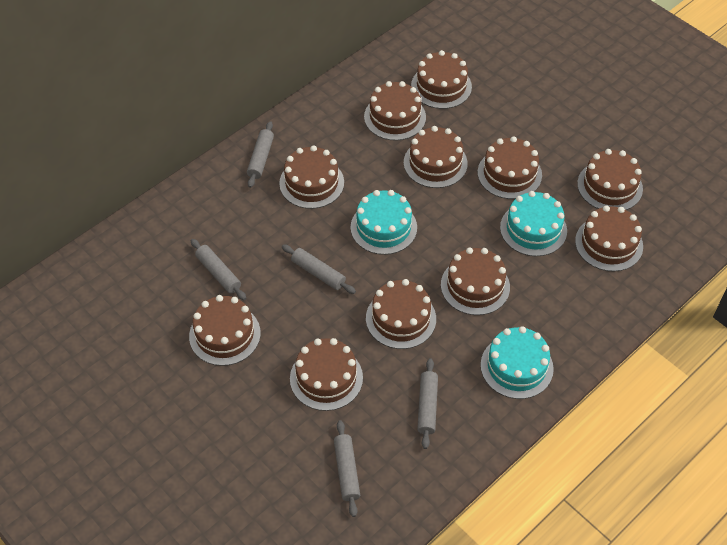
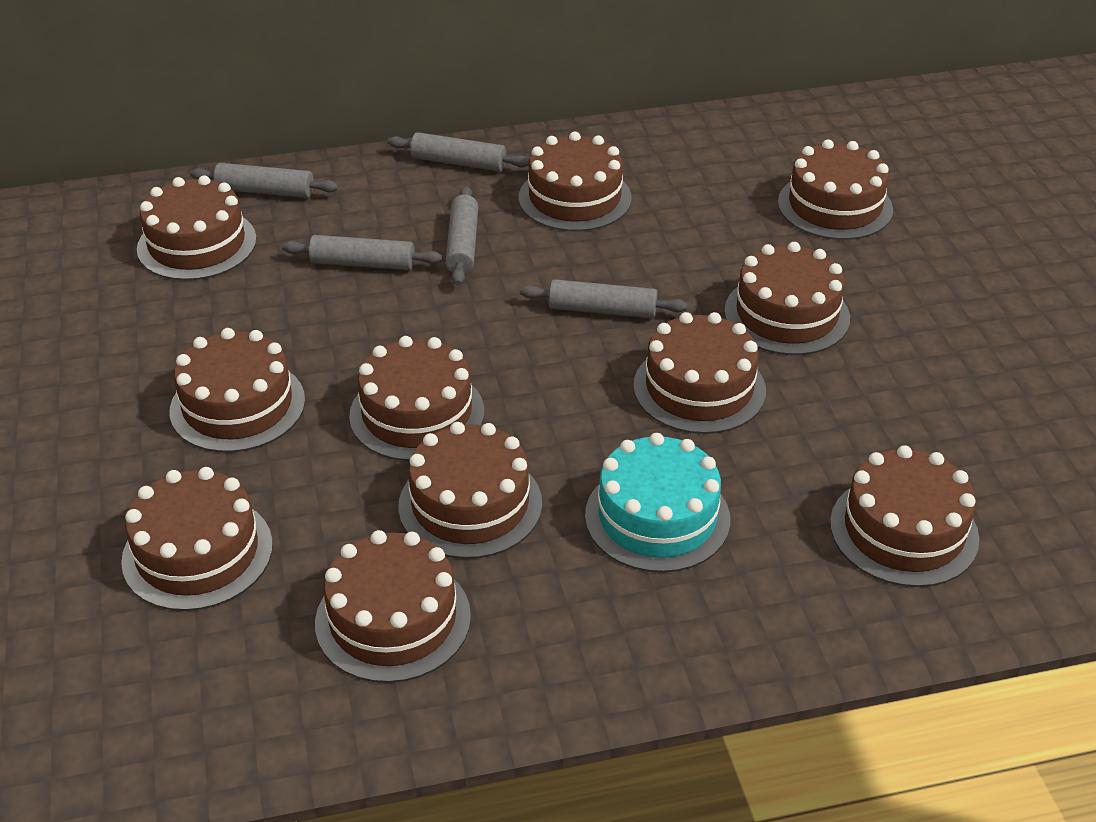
turquoise cake: 3 -> 1

